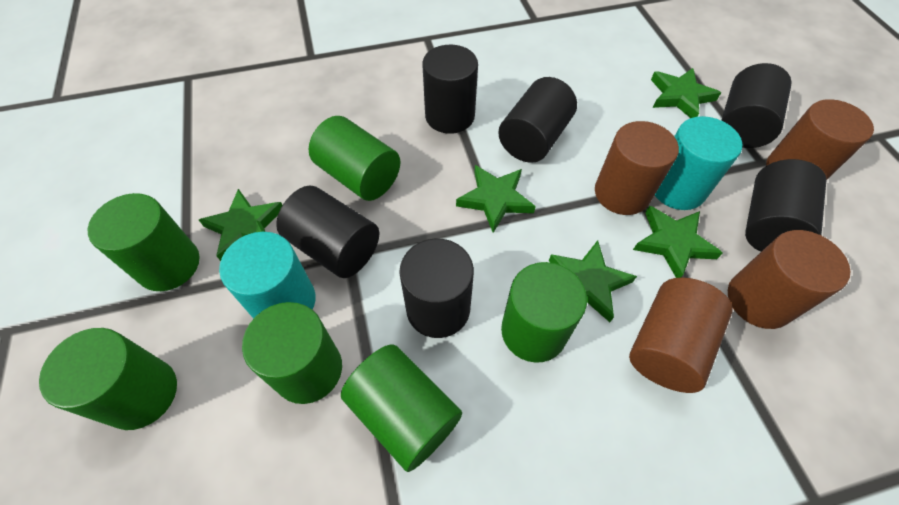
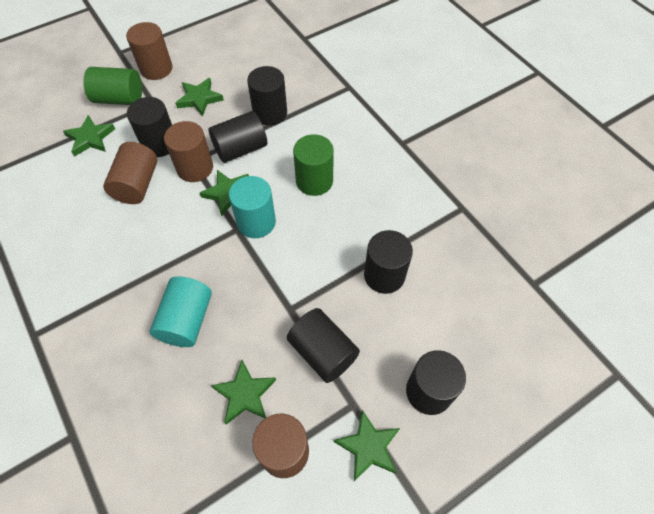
green cylinder: 6 -> 2

